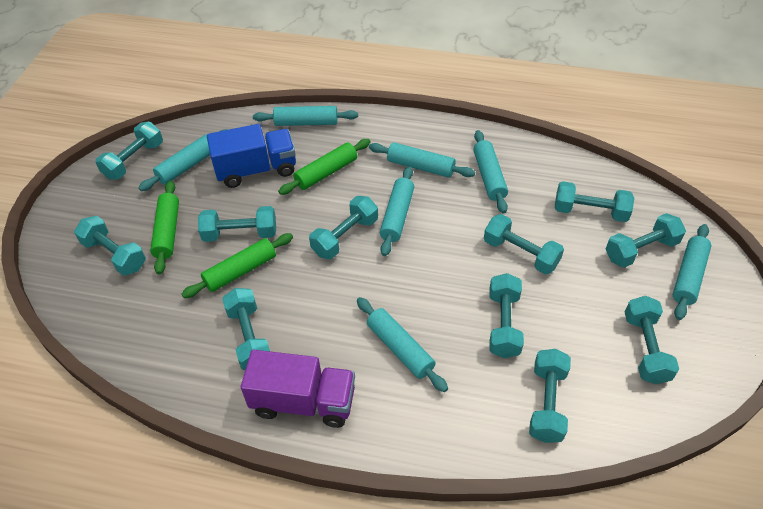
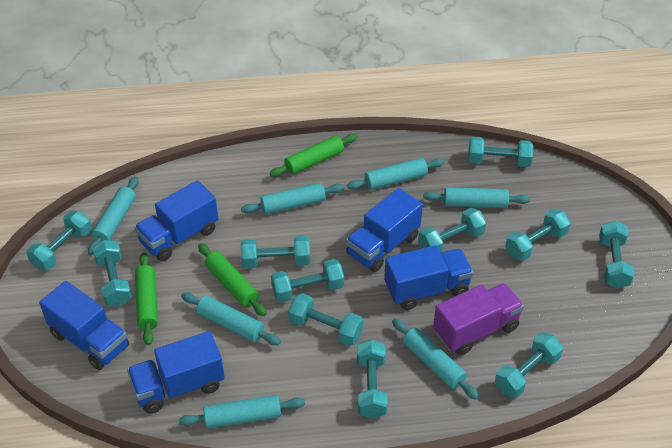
blue truck: 1 -> 5

